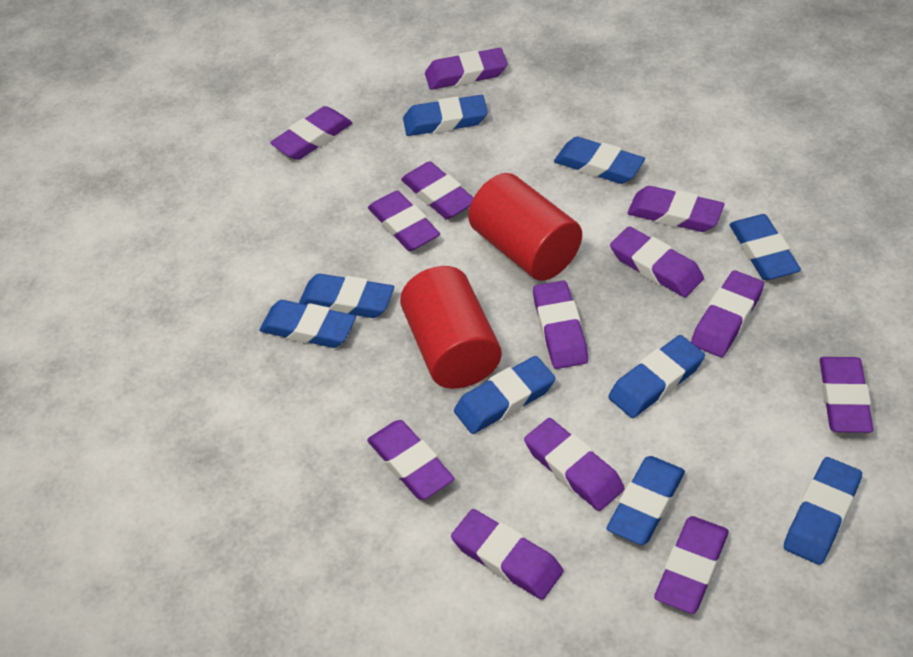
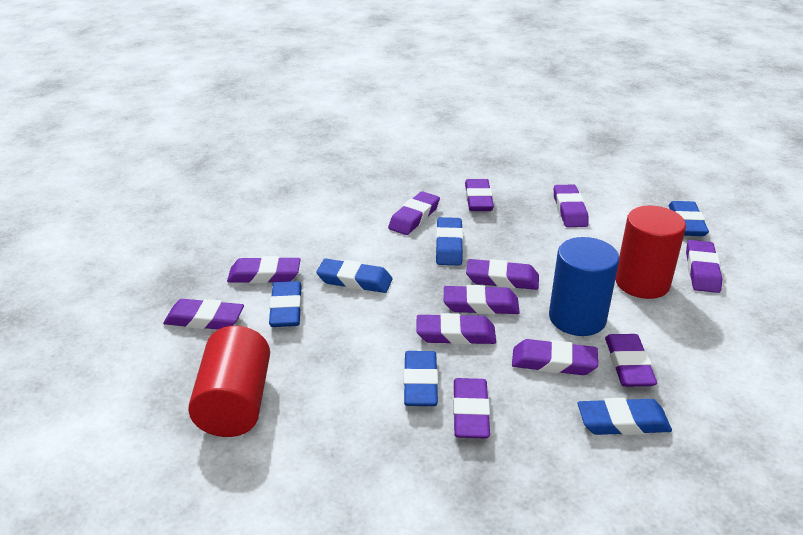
blue cylinder: 0 -> 1
blue eraser: 9 -> 6
purple eraser: 13 -> 12

